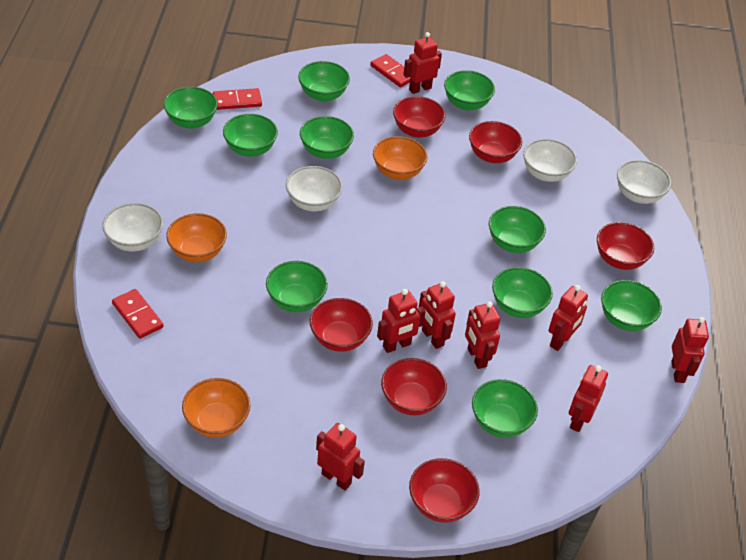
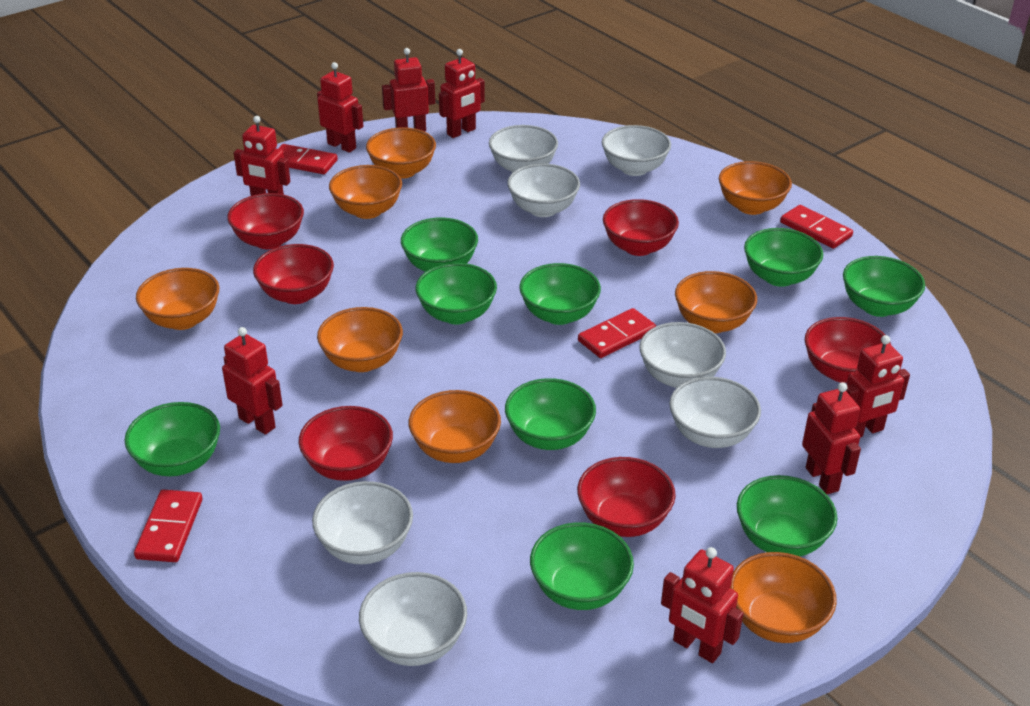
green bowl: 10 -> 9
orange bowl: 3 -> 8
red domino: 3 -> 4
white bowl: 4 -> 7

